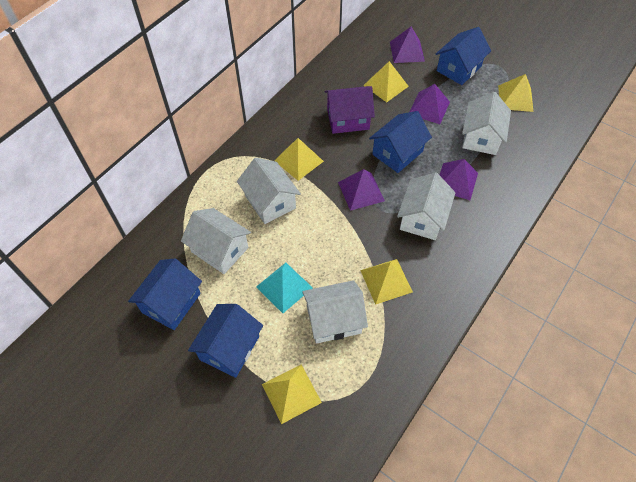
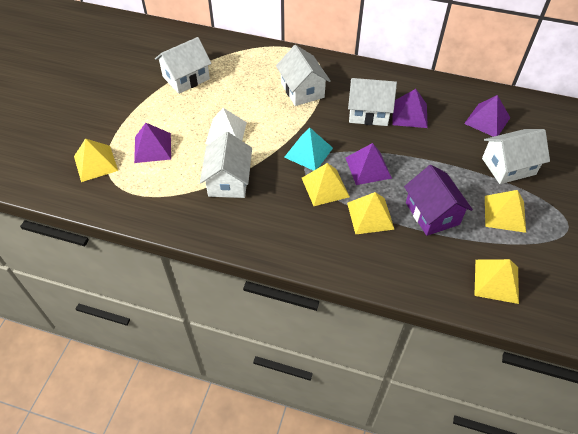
blue house: 4 -> 0
white pyramid: 0 -> 1

